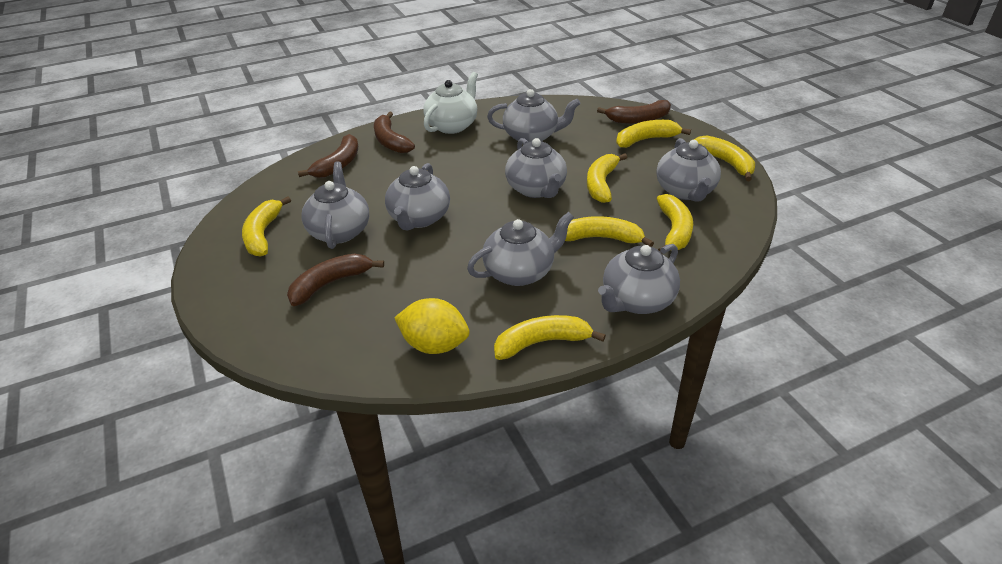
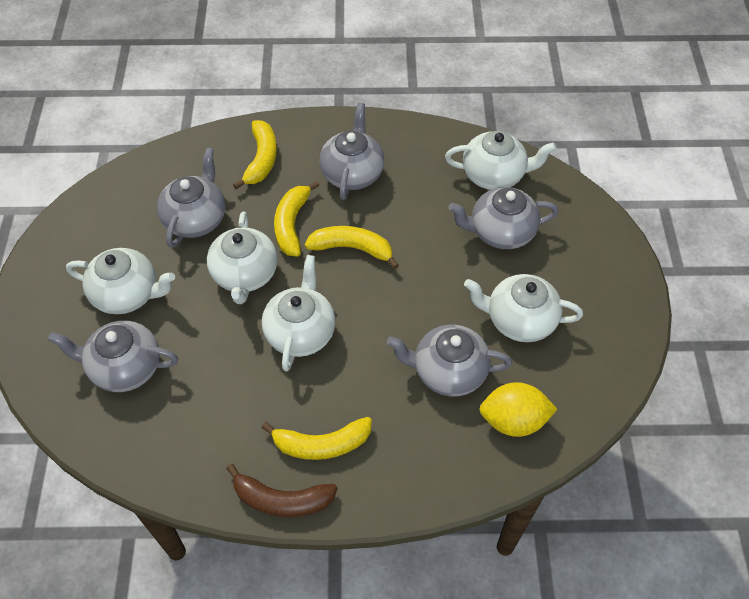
brown banana: 4 -> 1
grey teapot: 7 -> 5
white teapot: 1 -> 5
yellow banana: 7 -> 4

